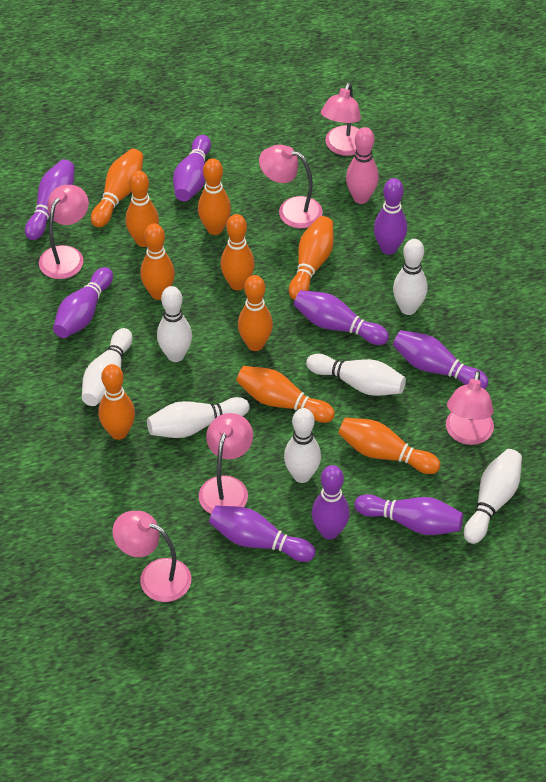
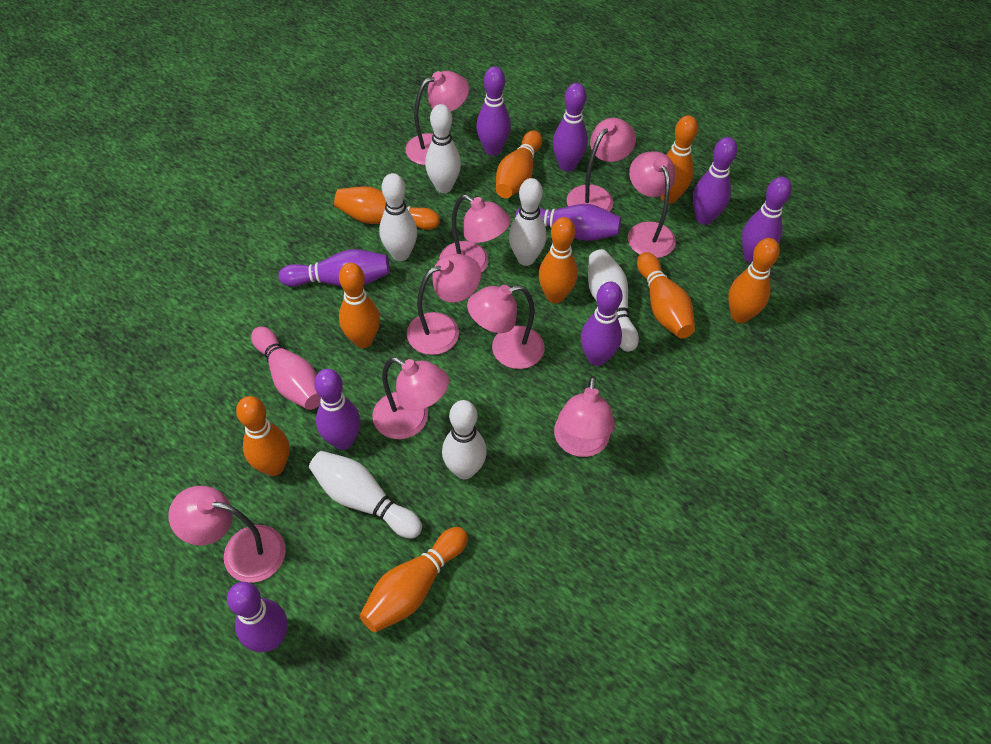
orange bowling pin: 10 -> 9
pink lamp: 6 -> 9
white bowling pin: 7 -> 6

